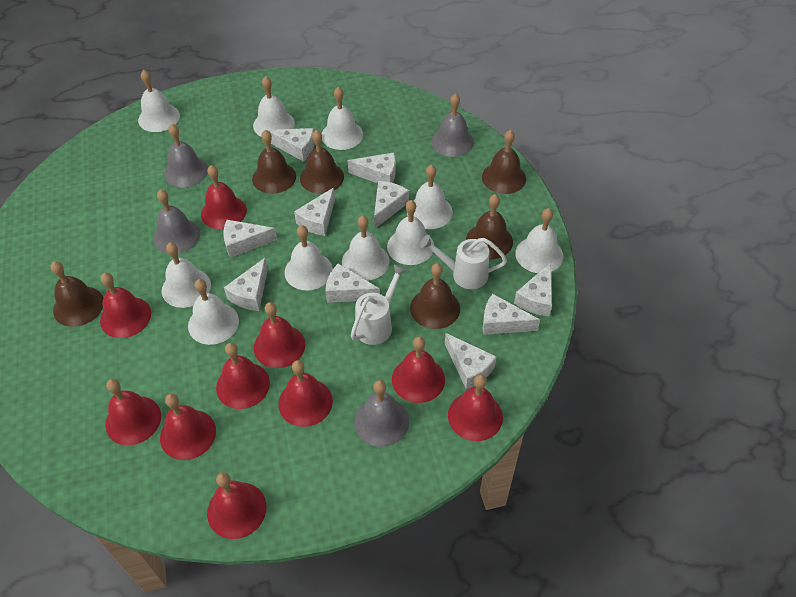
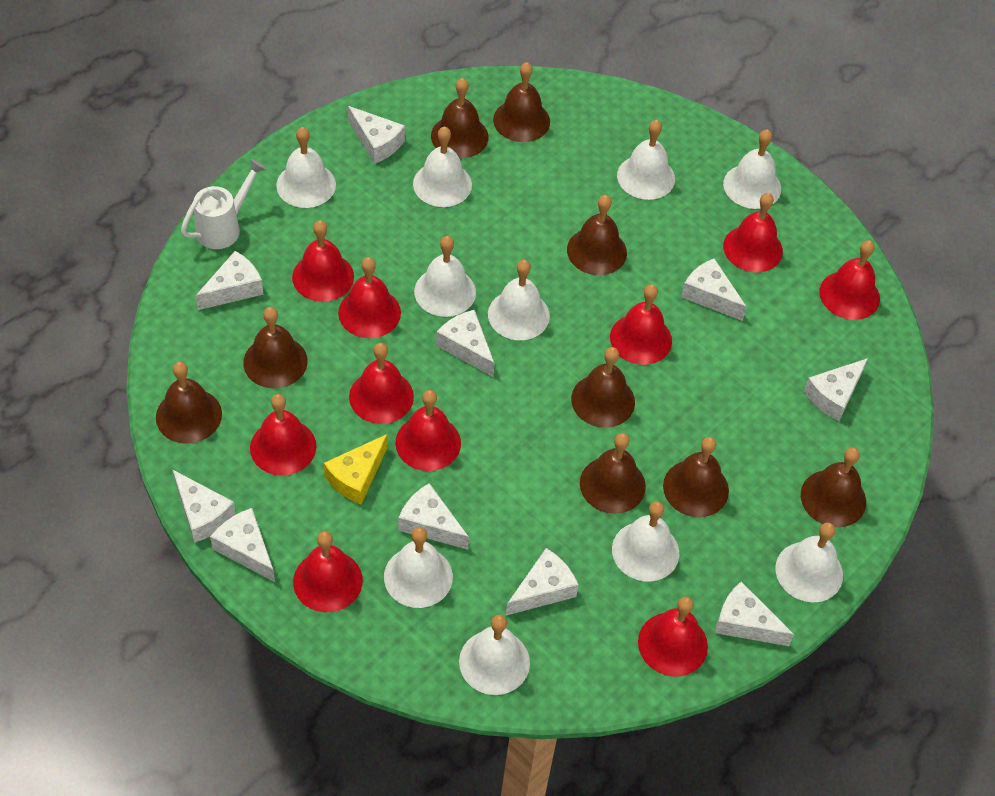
brown bell: 6 -> 9
grey bell: 4 -> 0
white watering can: 2 -> 1
yellow cheese: 0 -> 1

